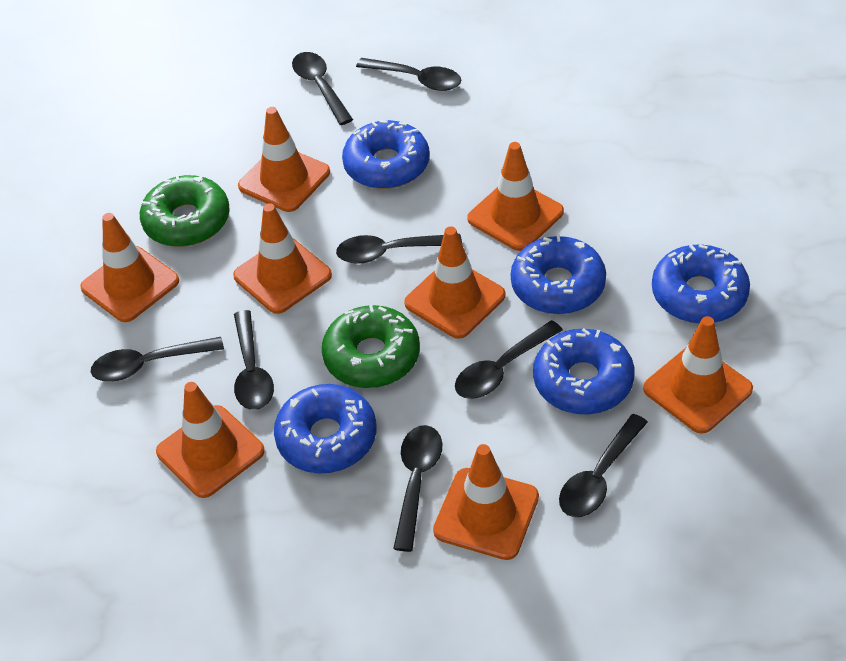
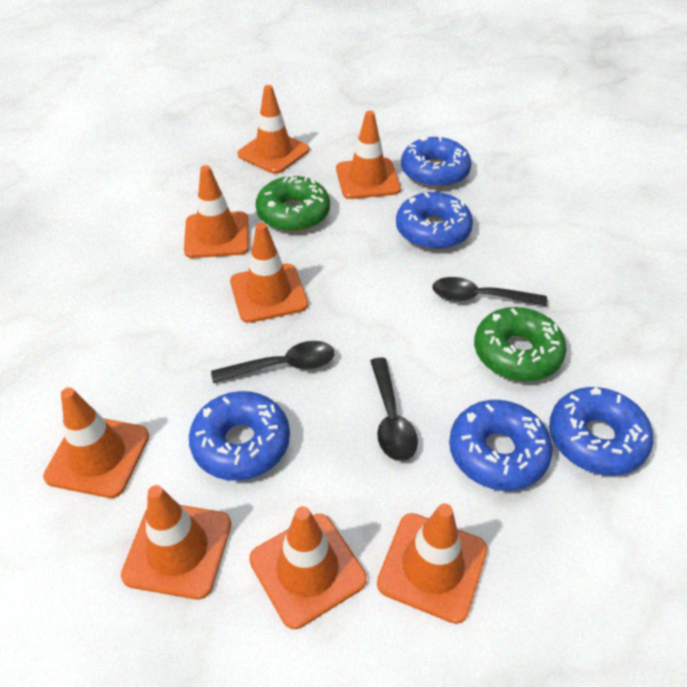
black spoon: 8 -> 3

